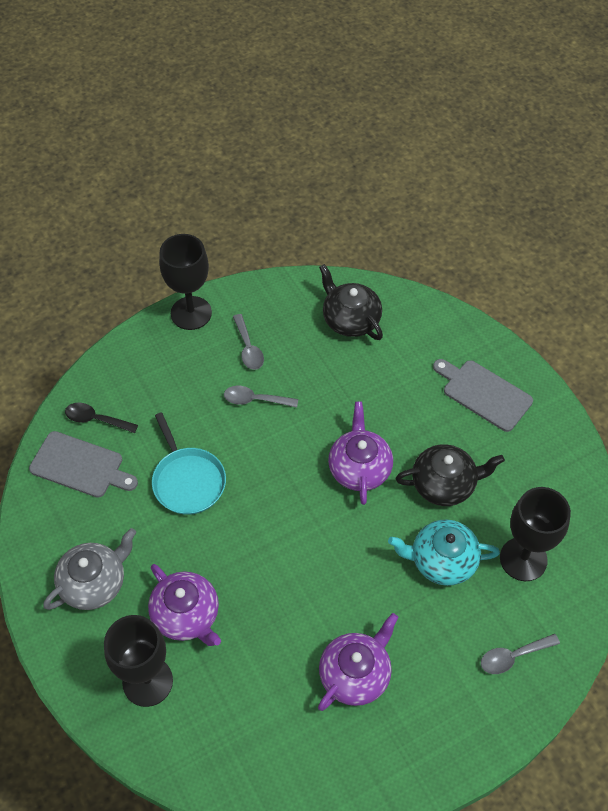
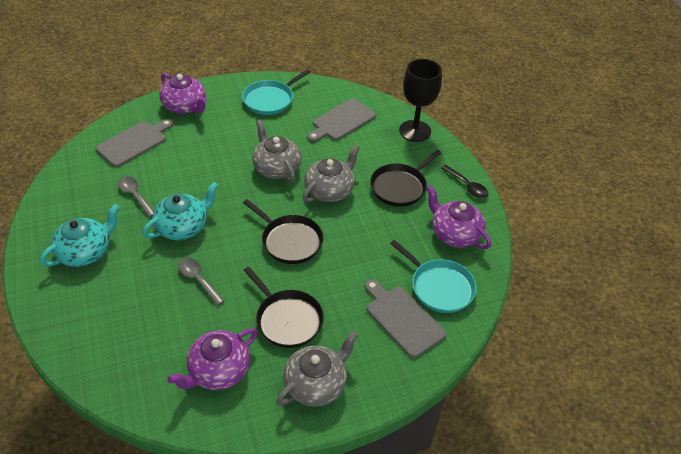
black goblet: 3 -> 1
black pan: 0 -> 3
black teapot: 2 -> 0
grey cutting board: 2 -> 3
grey spoon: 3 -> 2
grey teapot: 1 -> 3
turquoise pan: 1 -> 2
turquoise teapot: 1 -> 2

